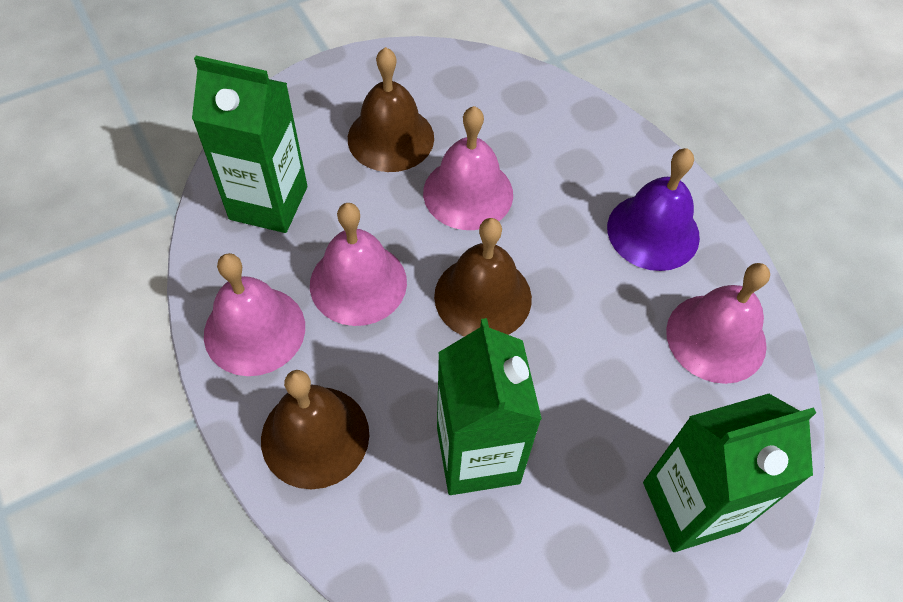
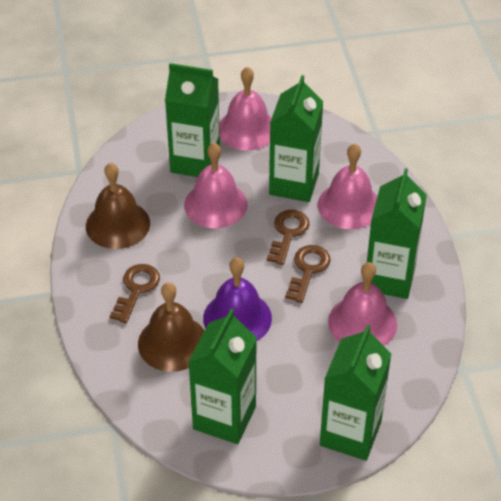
brown bell: 3 -> 2
brown key: 0 -> 3
green carton: 3 -> 5

